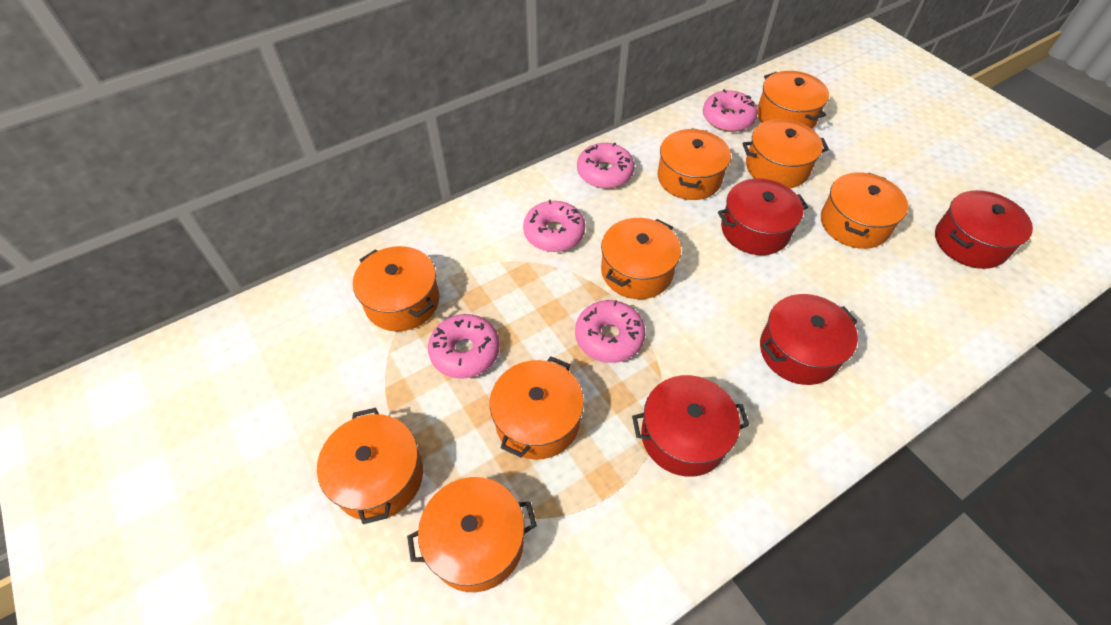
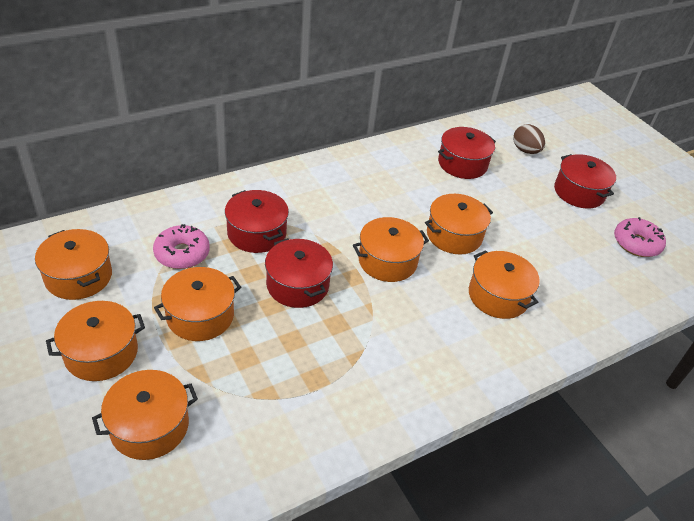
brown egg: 0 -> 1
orange pot: 9 -> 7
pink donut: 5 -> 2

